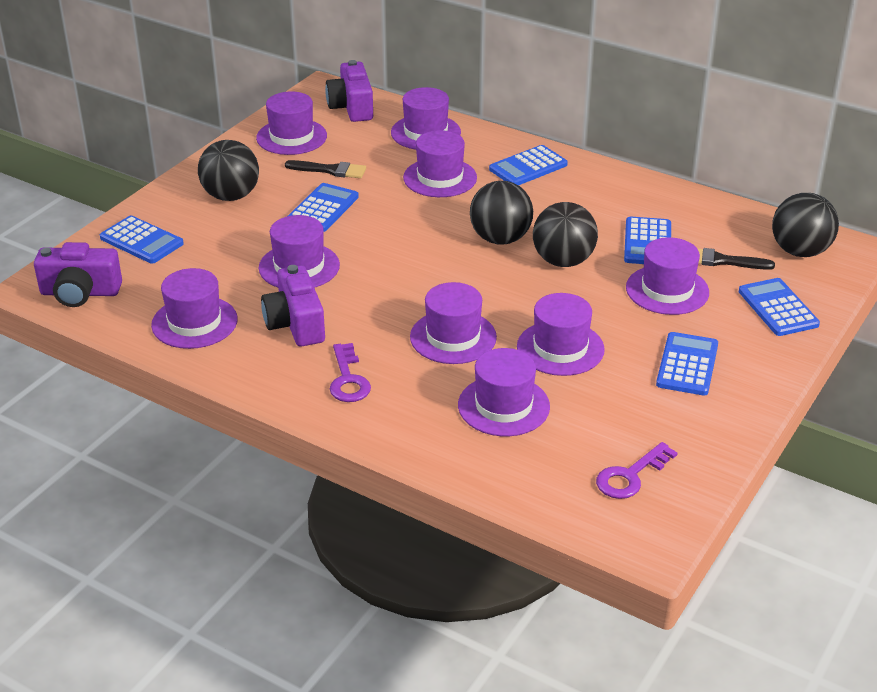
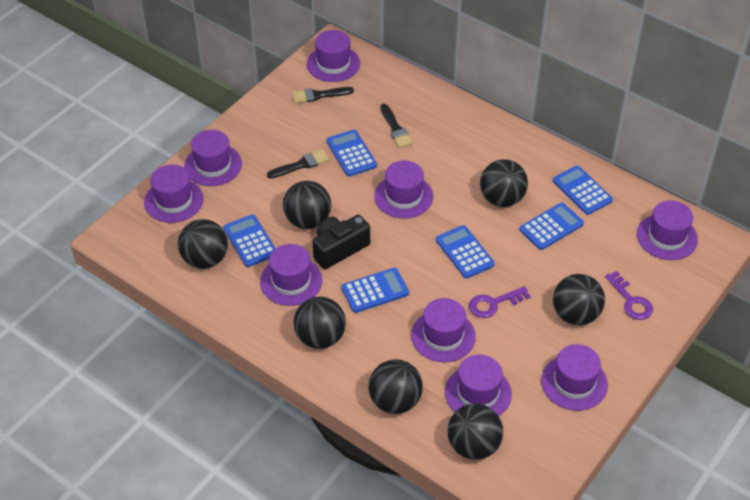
black ball: 4 -> 7
black brush: 2 -> 3
black camera: 0 -> 1
purple camera: 3 -> 0

